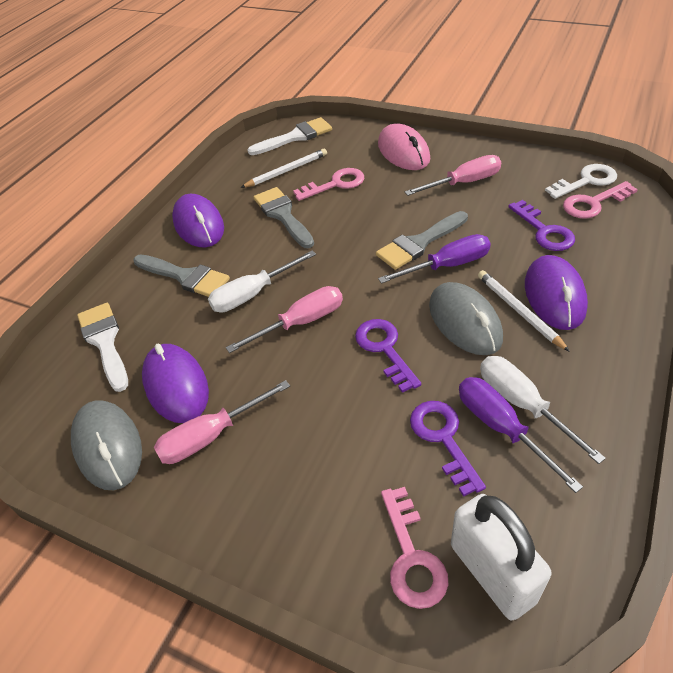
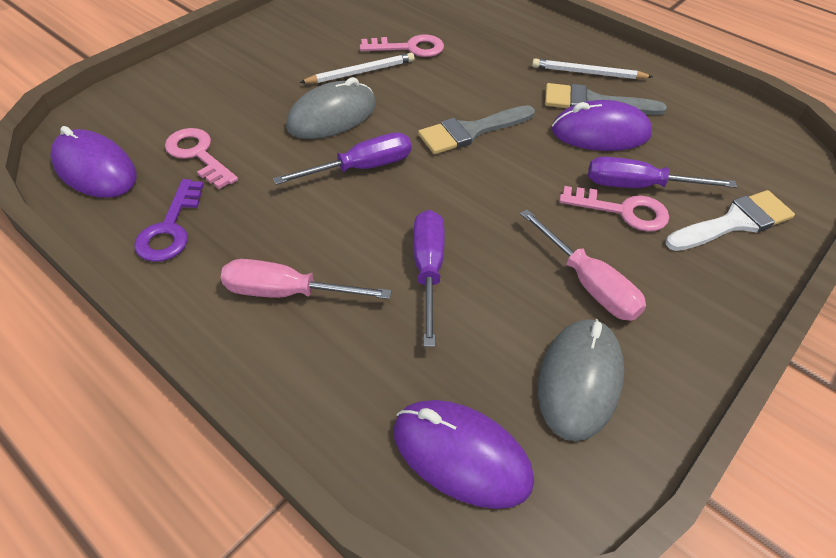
grey brush: 3 -> 2
pink mouse: 1 -> 0
pink screwdriver: 3 -> 2
purple key: 3 -> 1
purple screwdriver: 2 -> 3
white brush: 2 -> 1
white key: 1 -> 0
white padlock: 1 -> 0
white screwdriver: 2 -> 0

